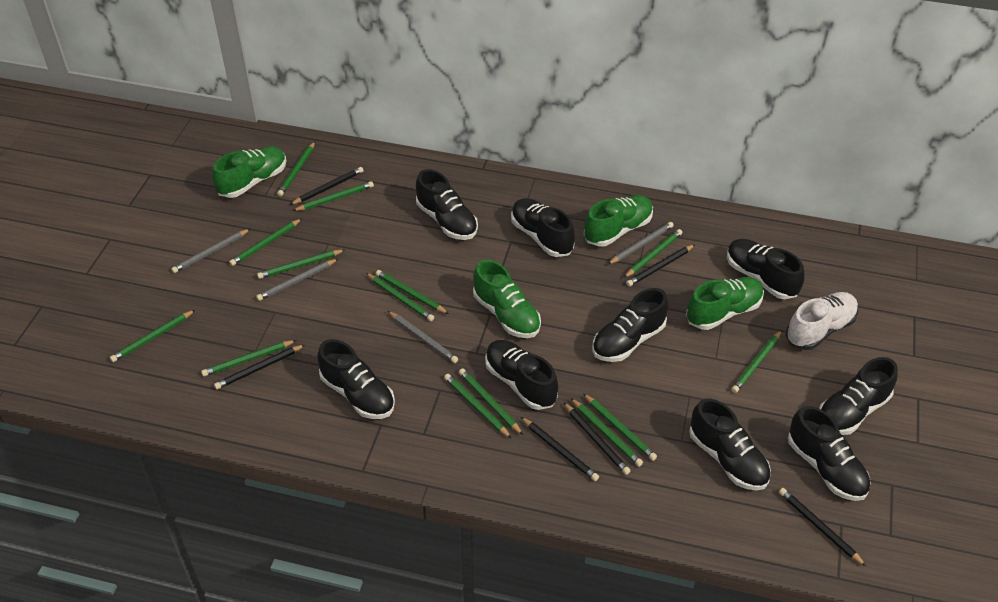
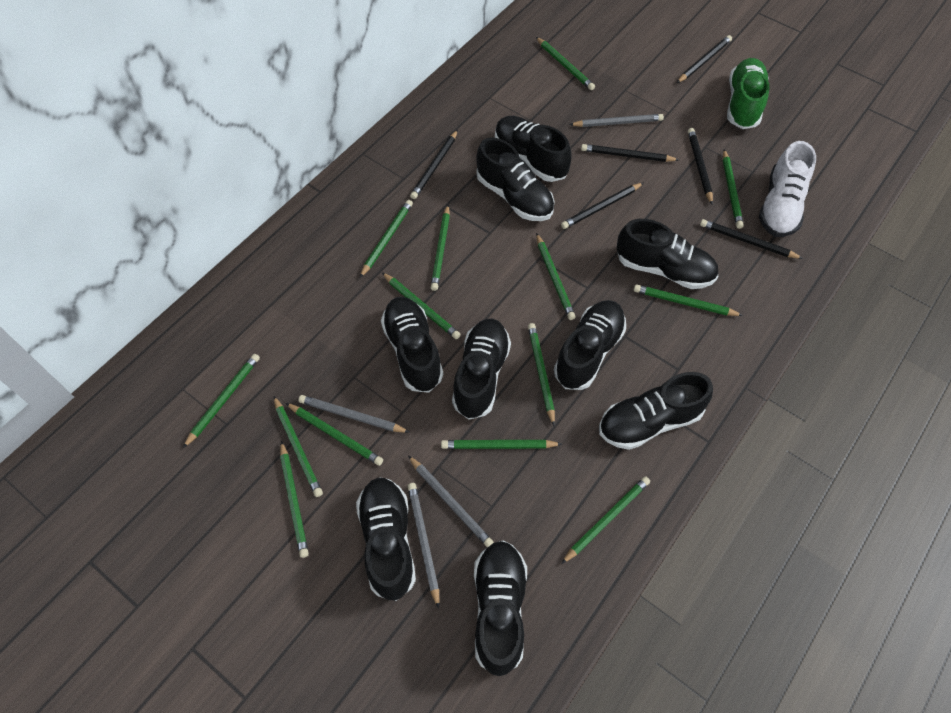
green shoe: 4 -> 1

